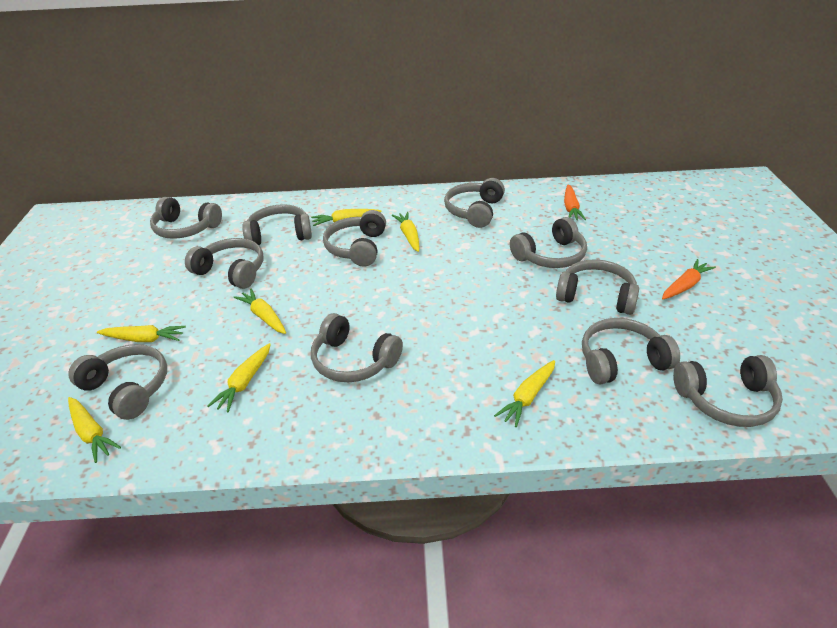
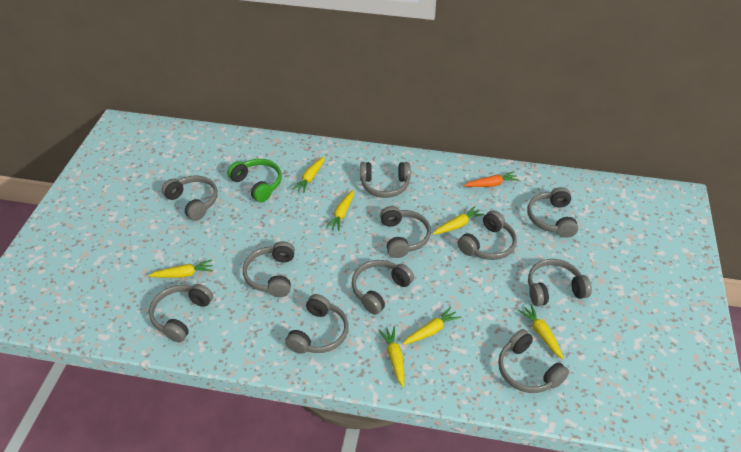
green headphones: 0 -> 1
orange carrot: 2 -> 1

